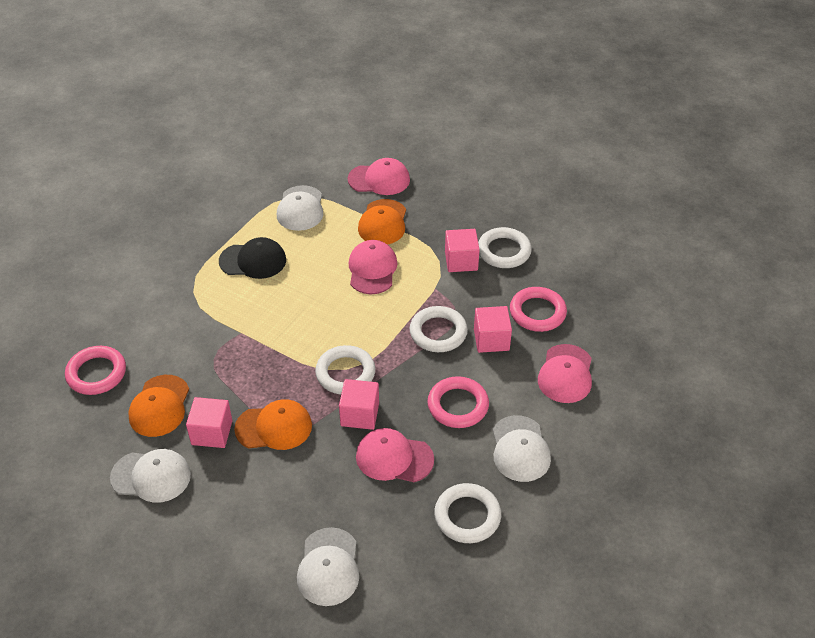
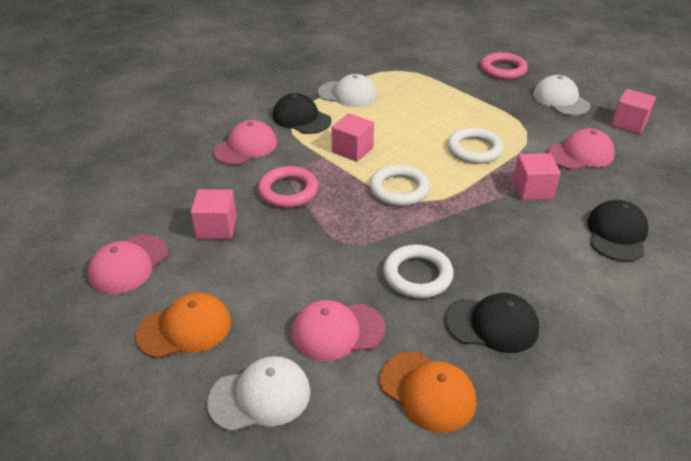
black cap: 1 -> 3
orange cap: 3 -> 2
pink ring: 3 -> 2
white cap: 4 -> 3
white ring: 4 -> 3

